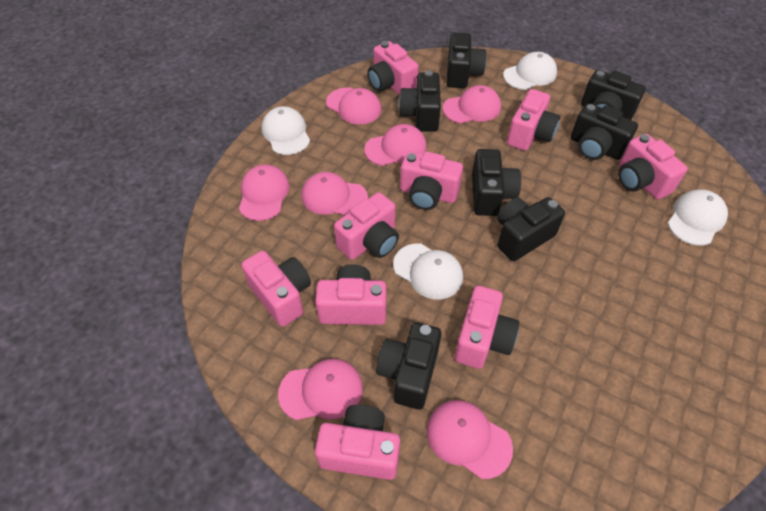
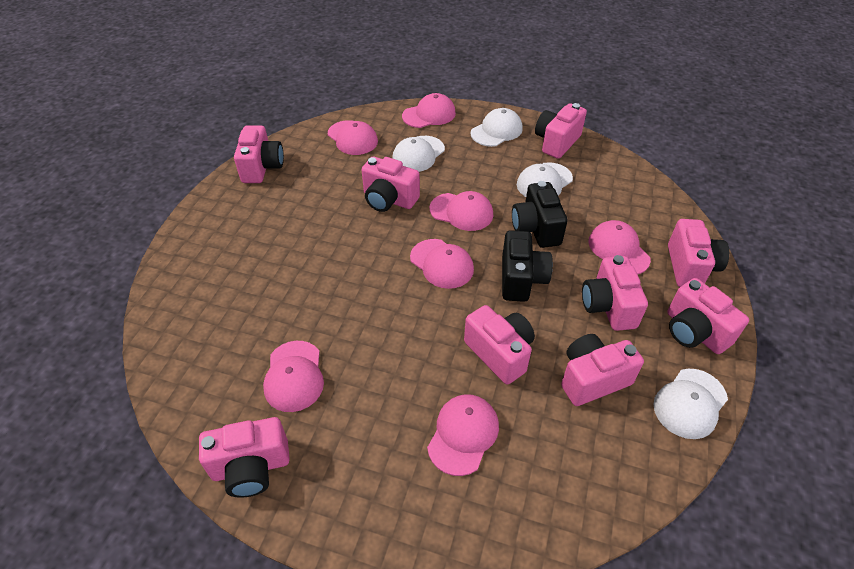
black camera: 7 -> 2

